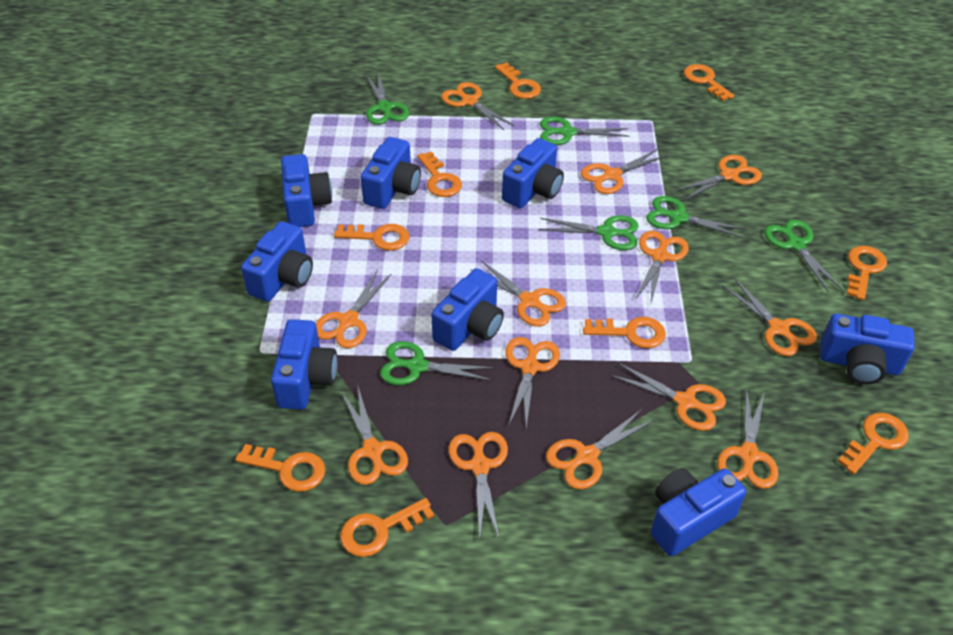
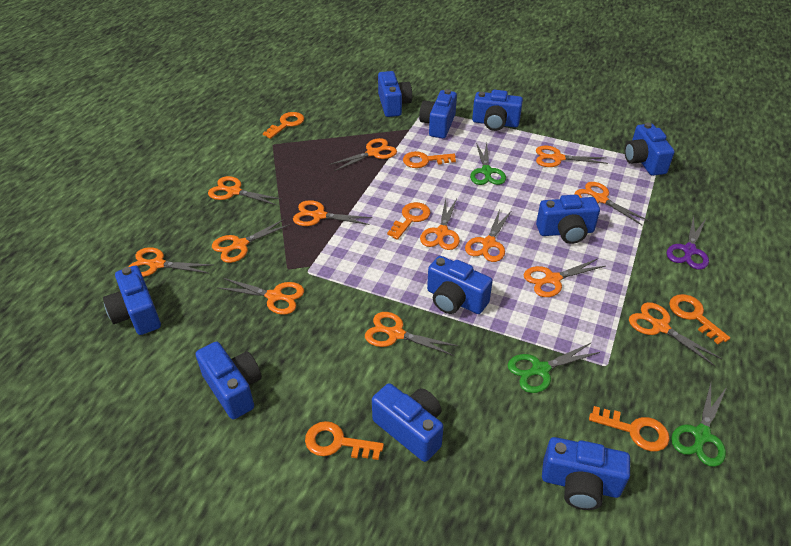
blue camera: 8 -> 10
green scissors: 6 -> 3
orange key: 9 -> 6
purple scissors: 0 -> 1

